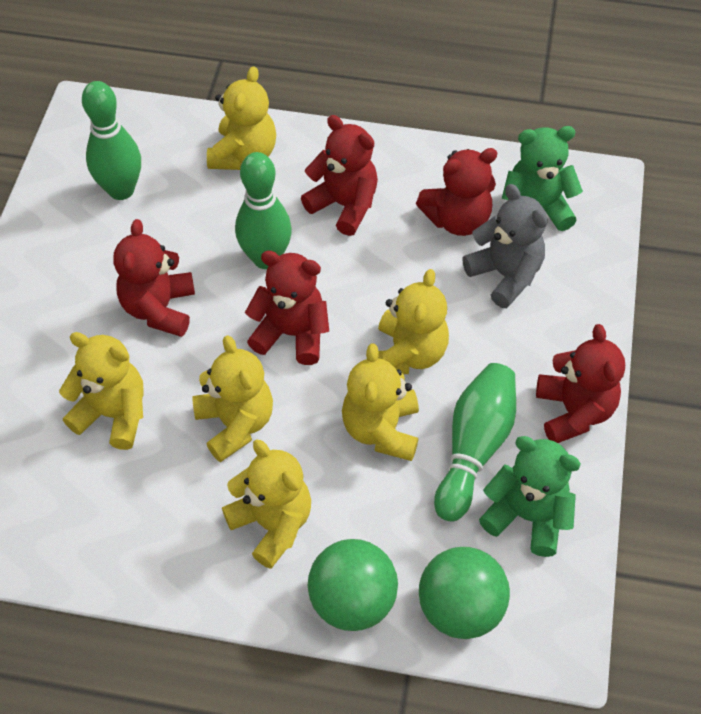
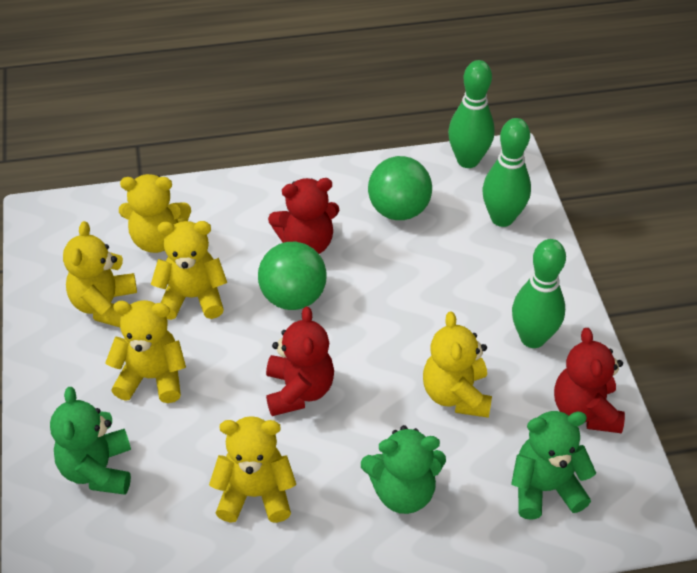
green teddy bear: 2 -> 3
grey teddy bear: 1 -> 0
red teddy bear: 5 -> 3

